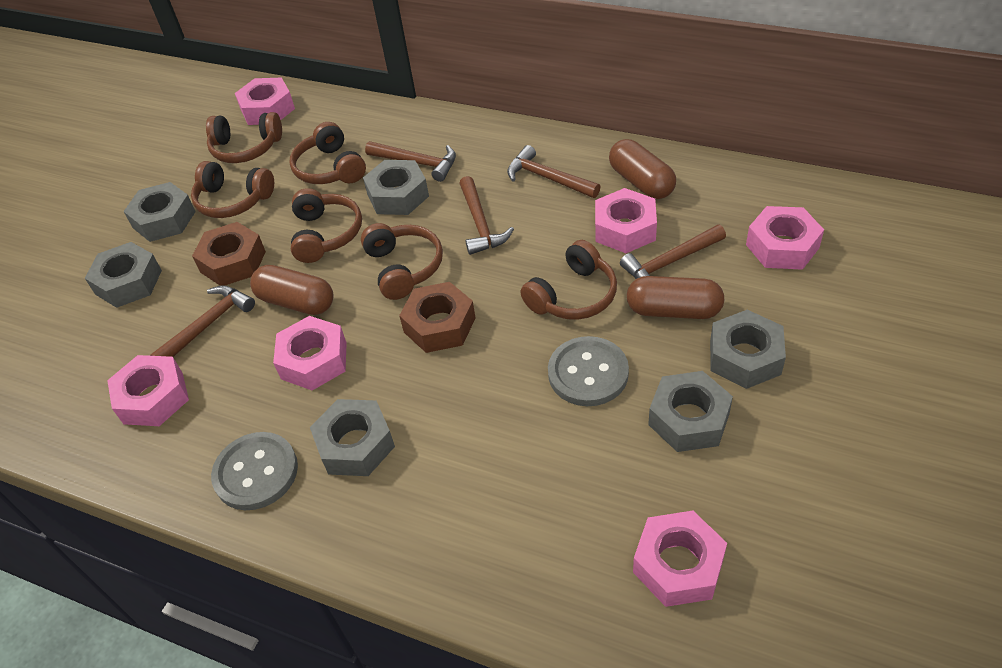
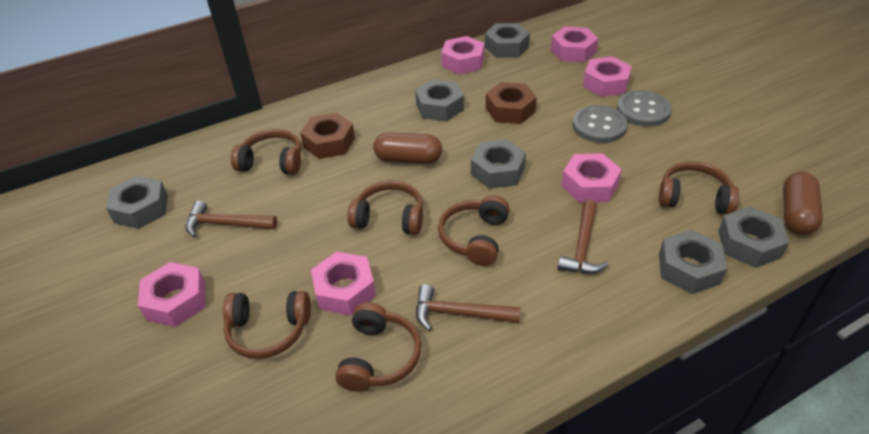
brown capsule: 3 -> 2
brown hammer: 5 -> 3

